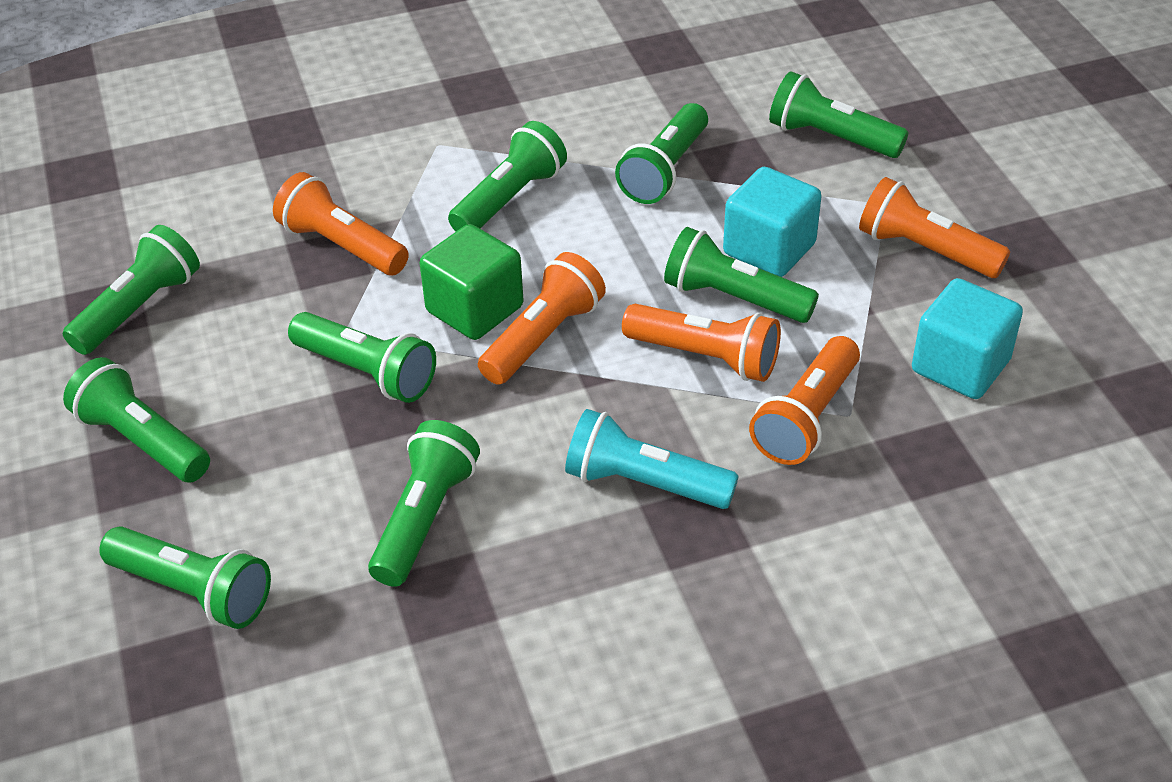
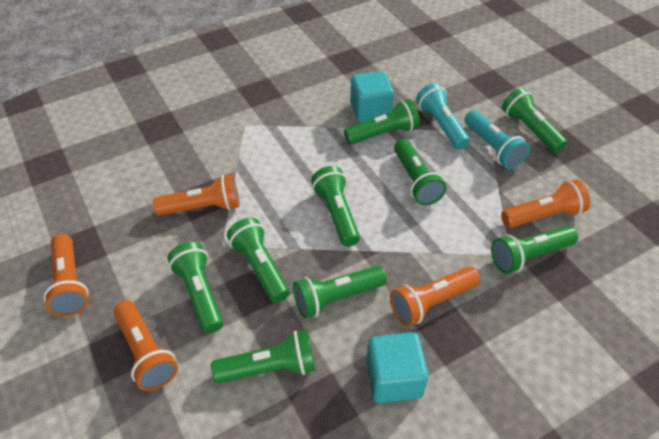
green cube: 1 -> 0
turquoise flashlight: 1 -> 2

